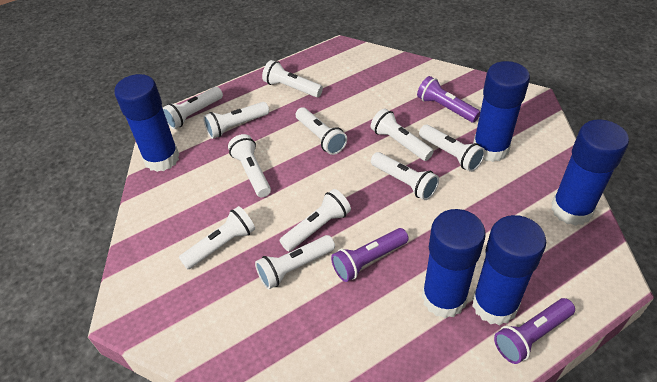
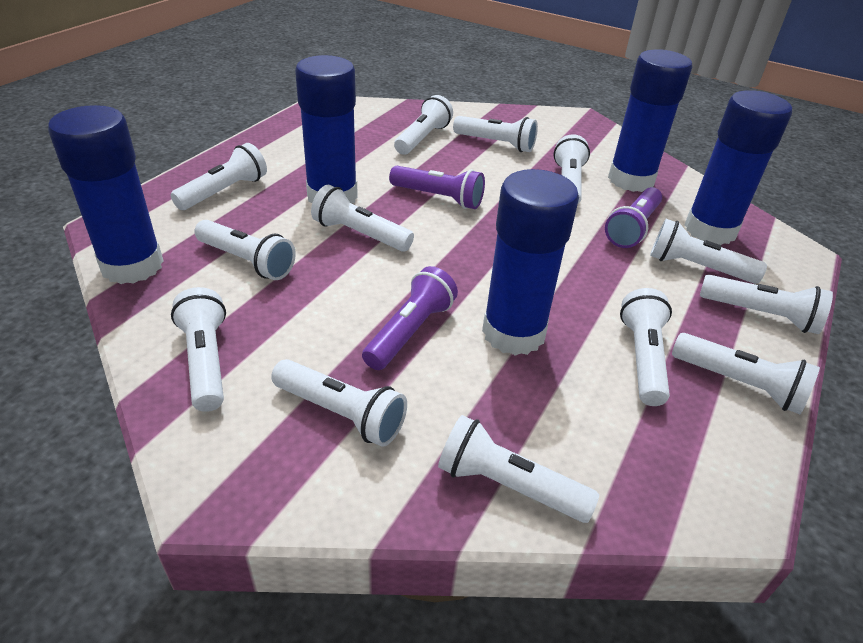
white flashlight: 11 -> 13

